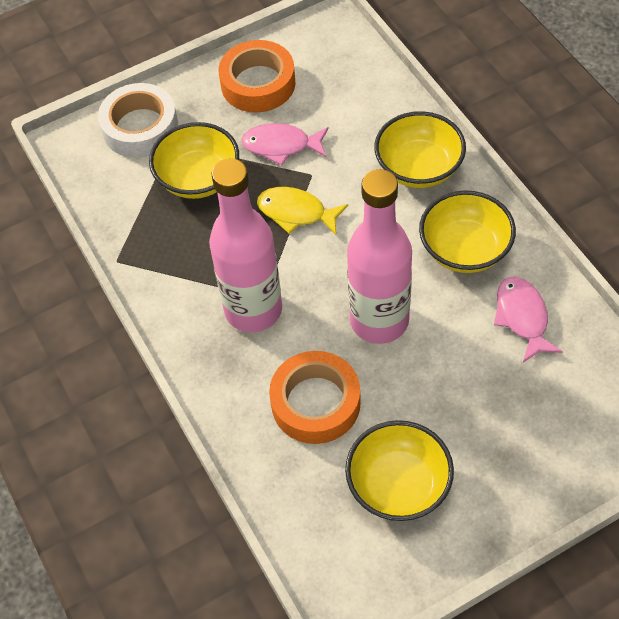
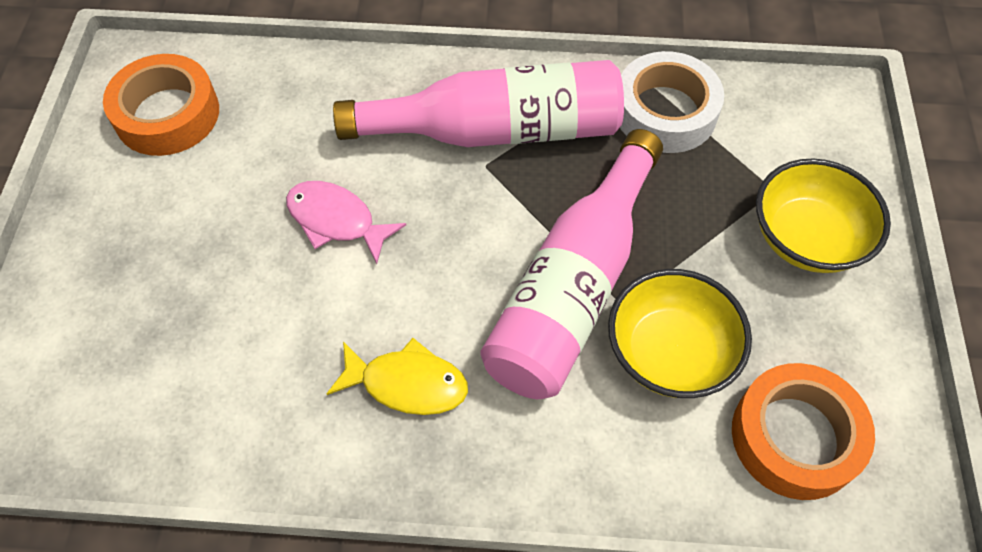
pink fish: 2 -> 1
yellow bowl: 4 -> 2

